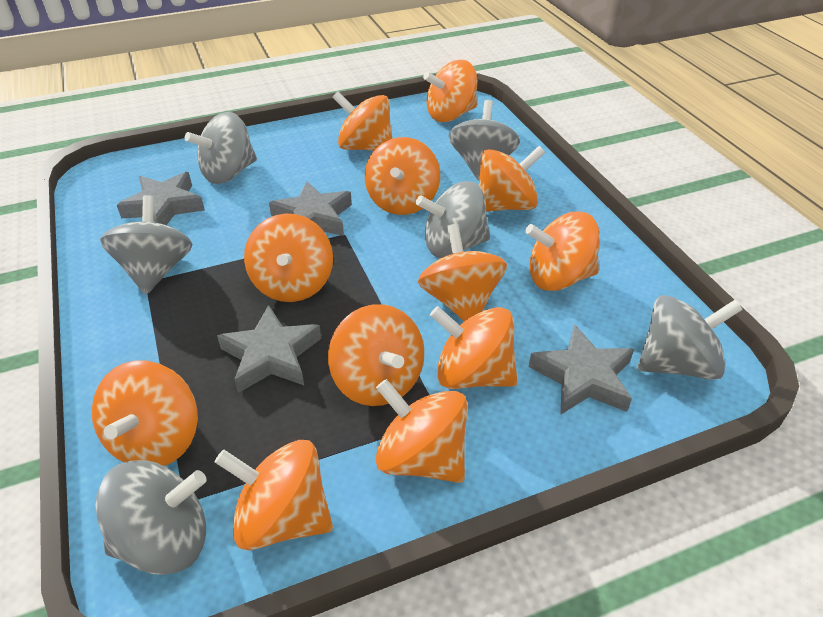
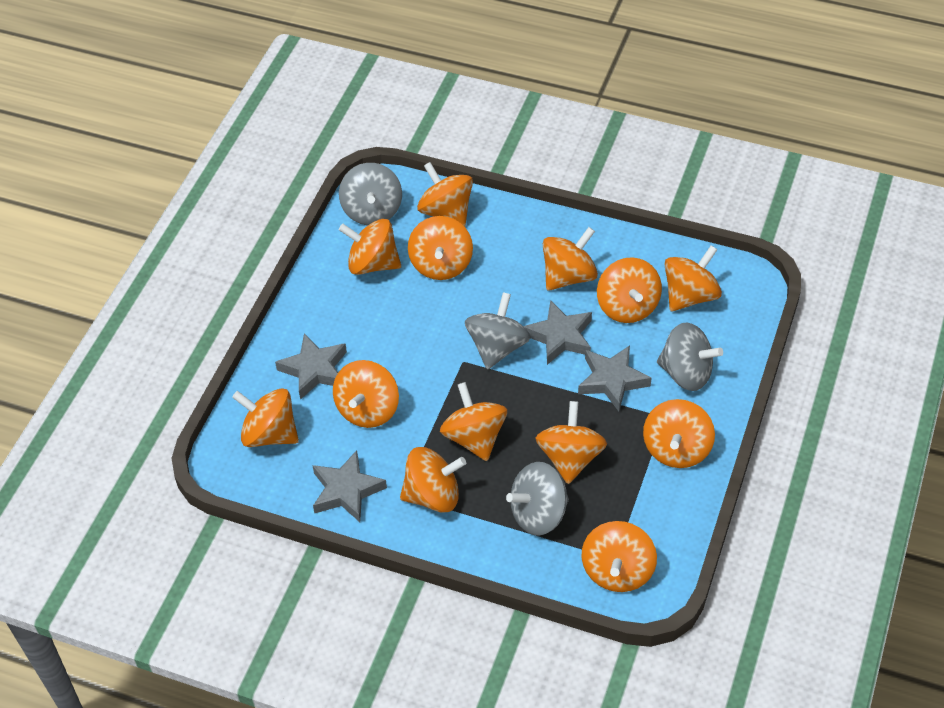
grey spinning top: 6 -> 4
orange spinning top: 12 -> 13

